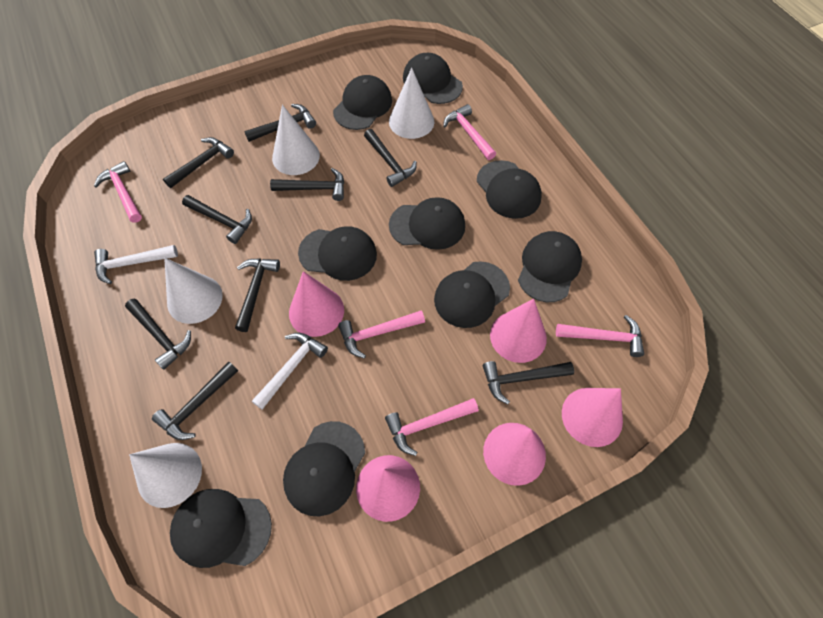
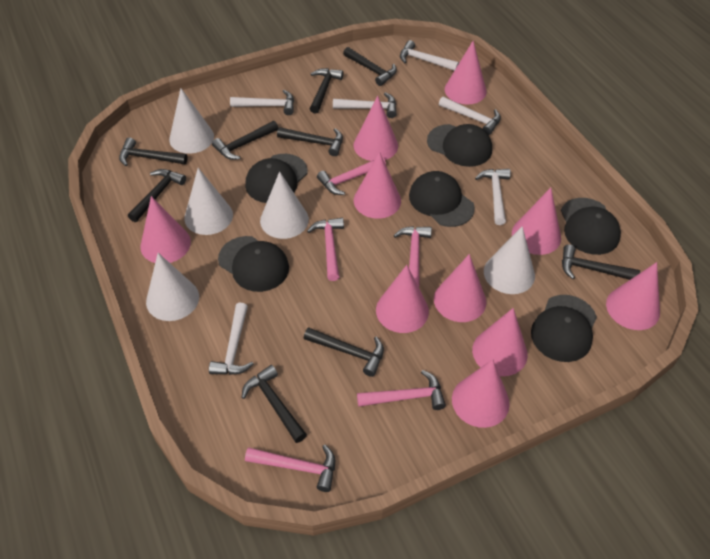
black cap: 9 -> 6
pink cone: 5 -> 10
white cone: 4 -> 5
white hammer: 2 -> 6

